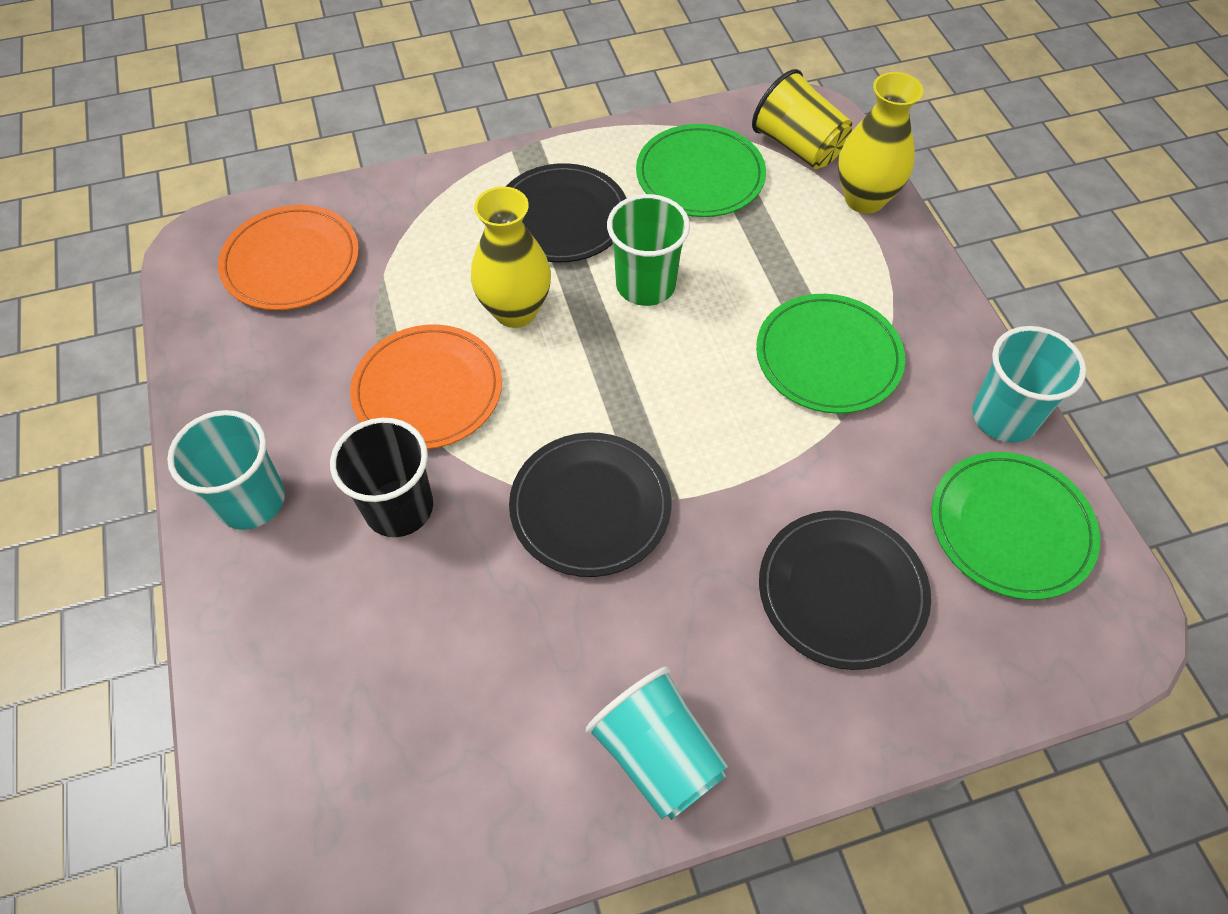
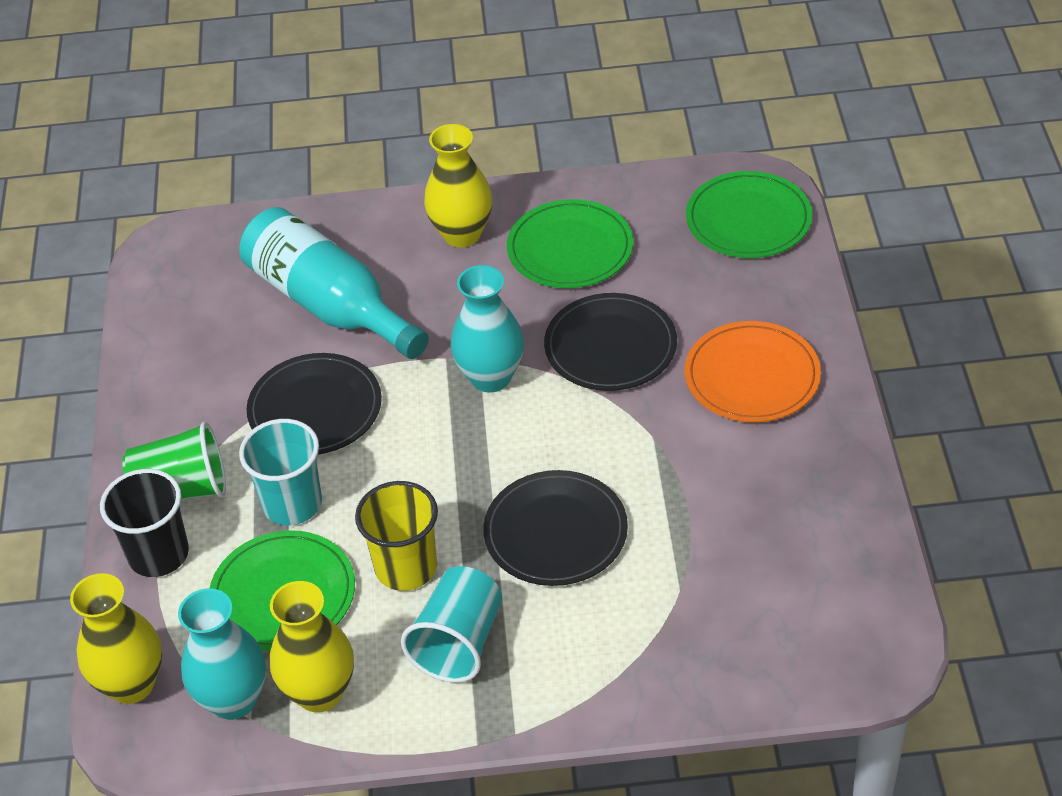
orange plate: 2 -> 1
turquoise bottle: 0 -> 1
turquoise cup: 3 -> 2
turquoise vase: 0 -> 2
yellow vase: 2 -> 3

